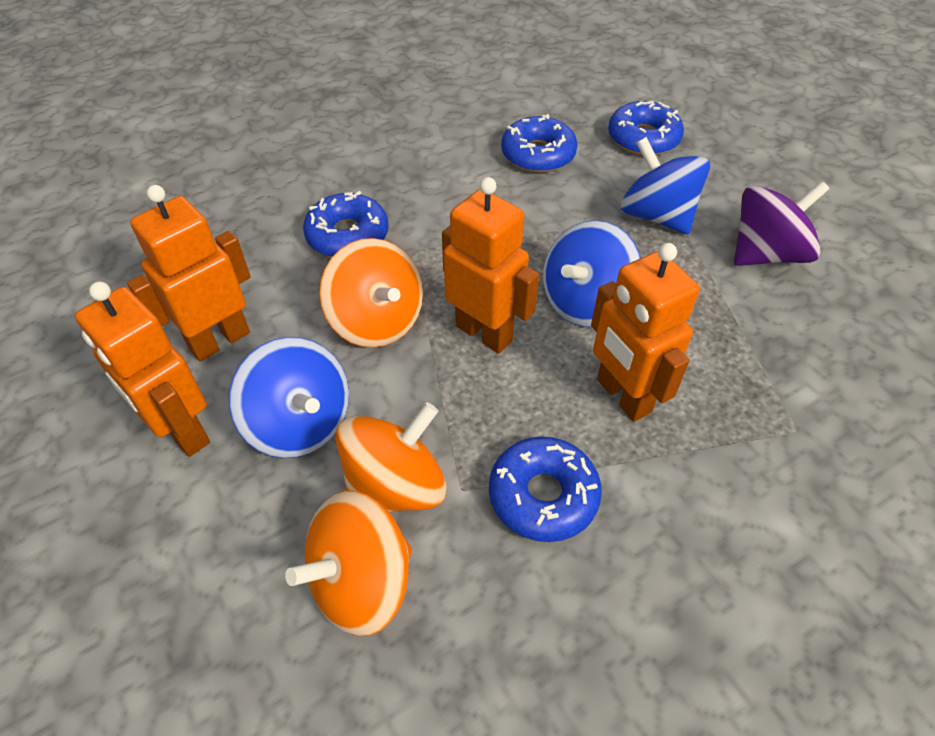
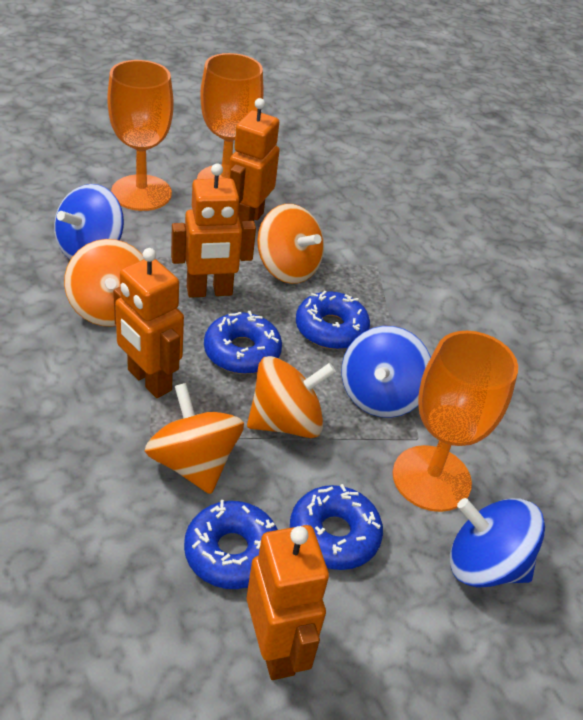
orange goblet: 0 -> 3
orange spinning top: 3 -> 4
purple spinning top: 1 -> 0

